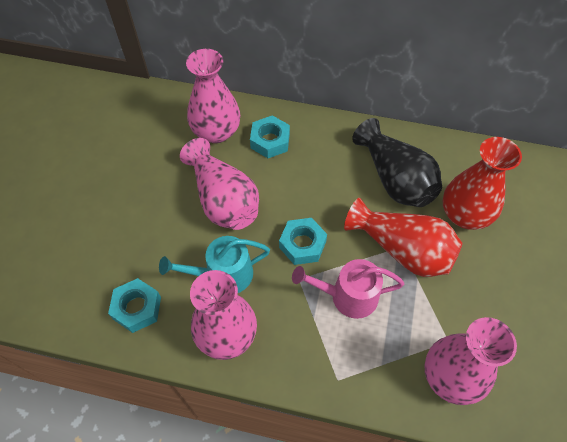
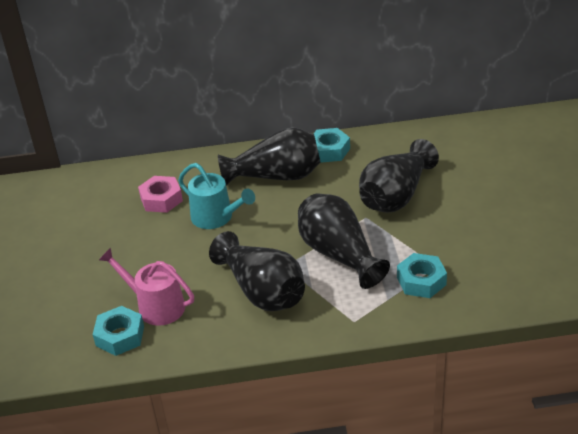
black vase: 1 -> 4
pink nut: 0 -> 1
pink vase: 4 -> 0
red vase: 2 -> 0

